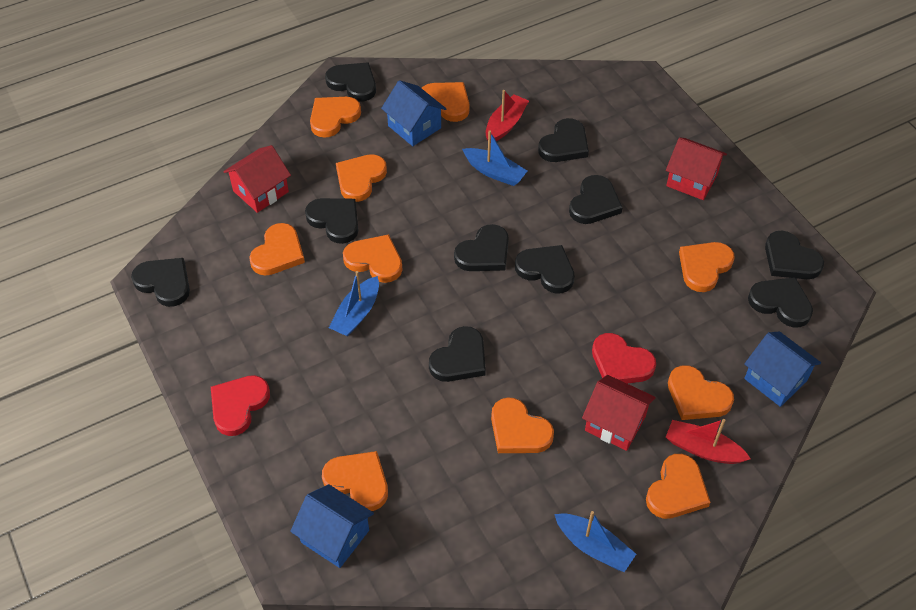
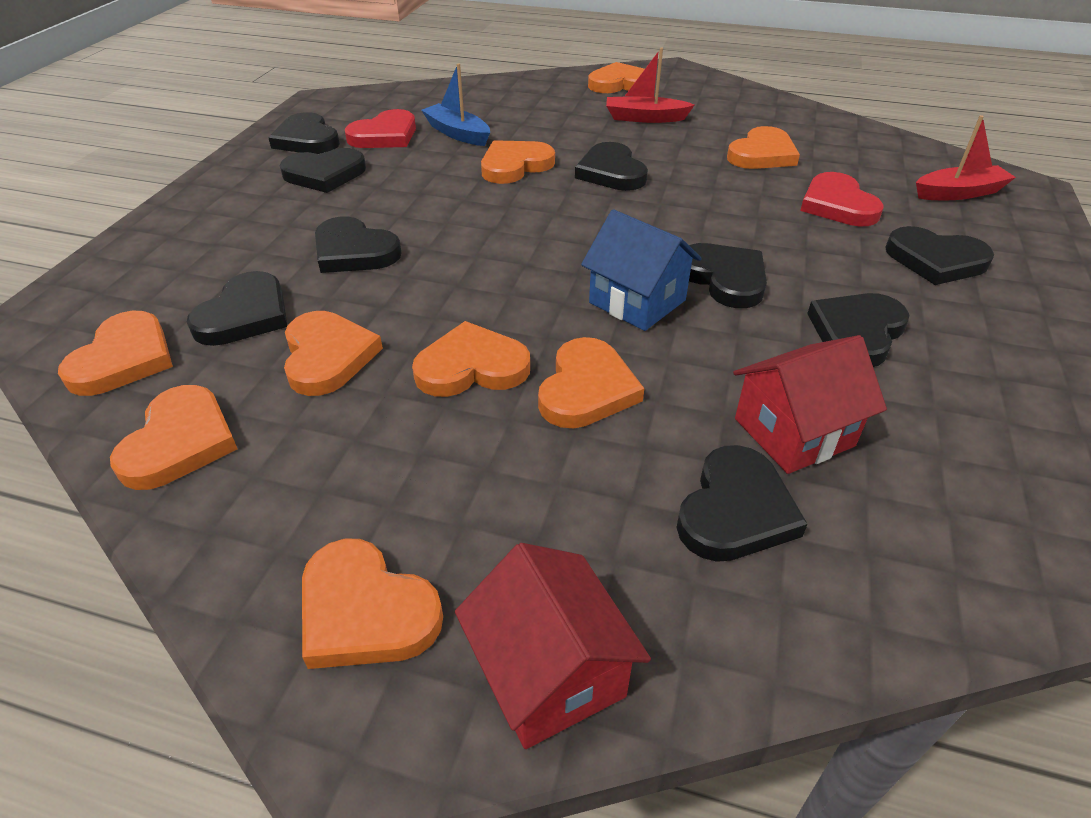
black heart: 10 -> 9
blue boat: 3 -> 1
blue house: 3 -> 1
orange heart: 10 -> 9
red house: 3 -> 2

